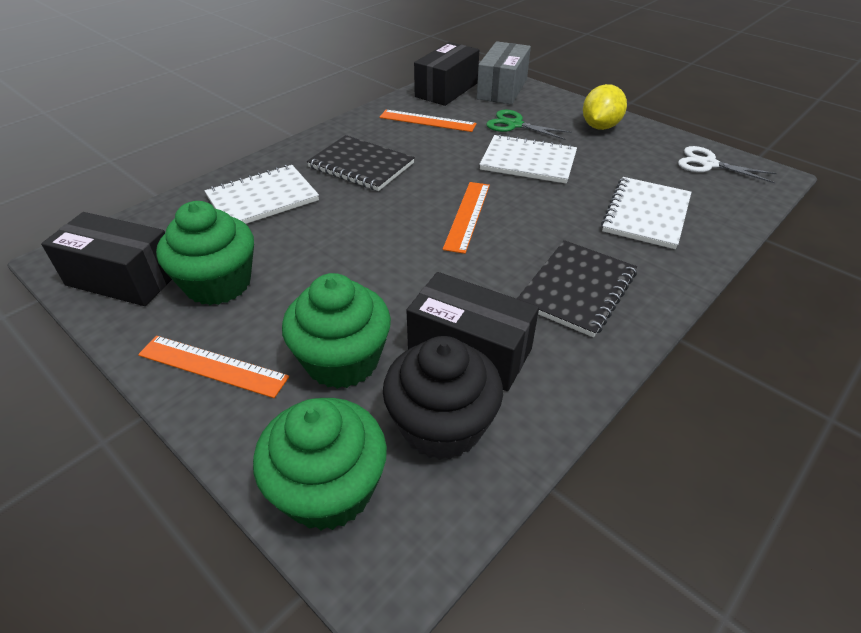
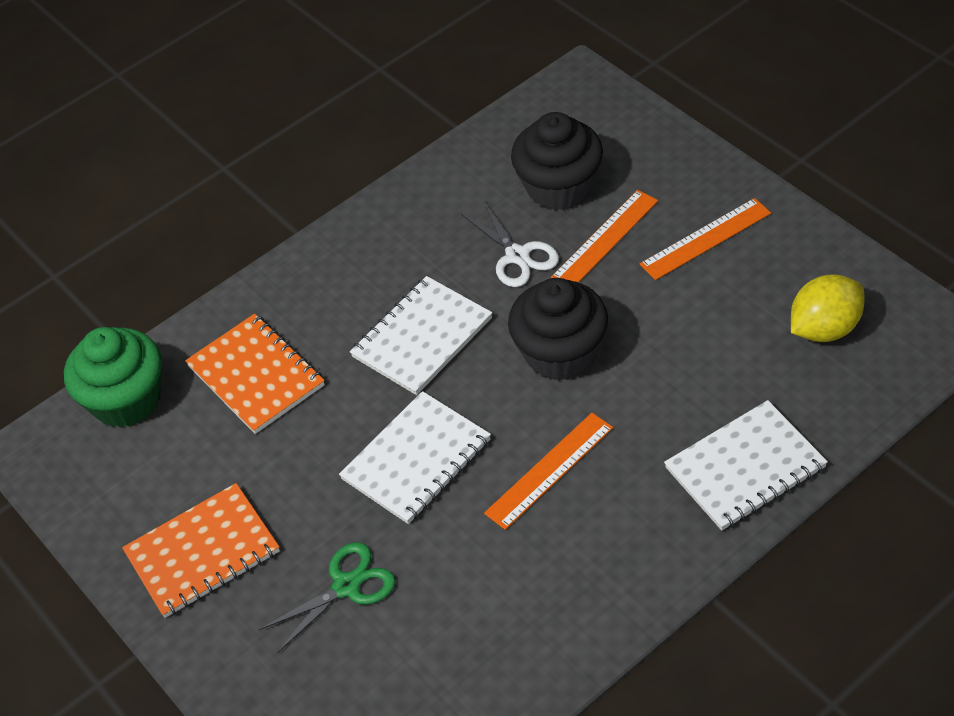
black box: 3 -> 0
black cupcake: 1 -> 2
black notebook: 2 -> 0
green cupcake: 3 -> 1
grey box: 1 -> 0
orange notebook: 0 -> 2

